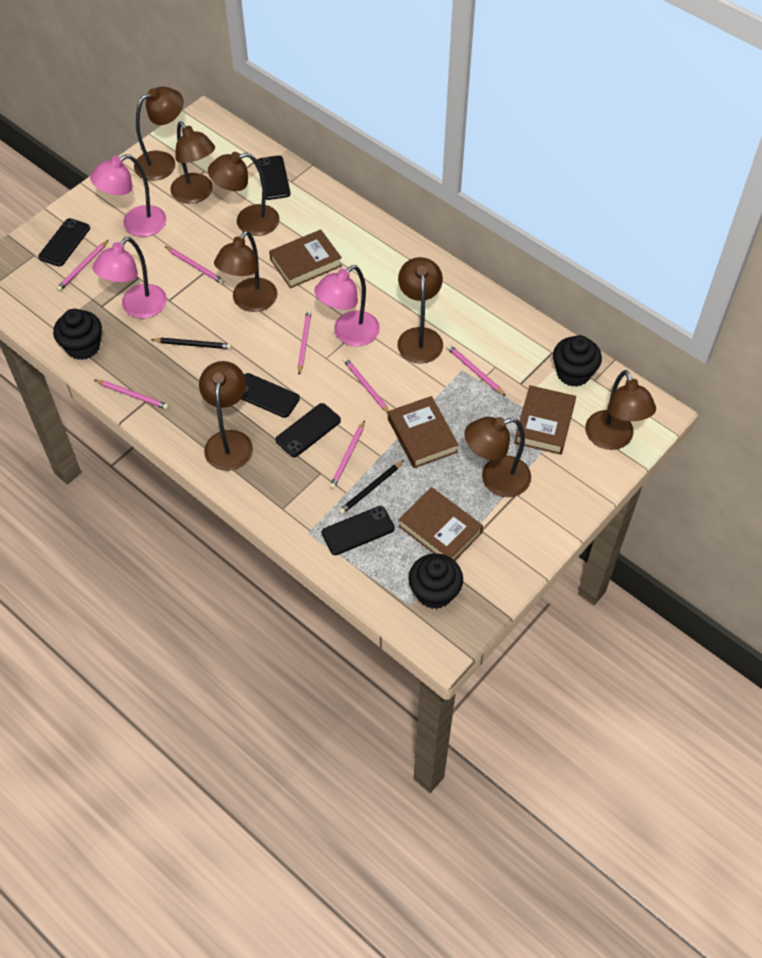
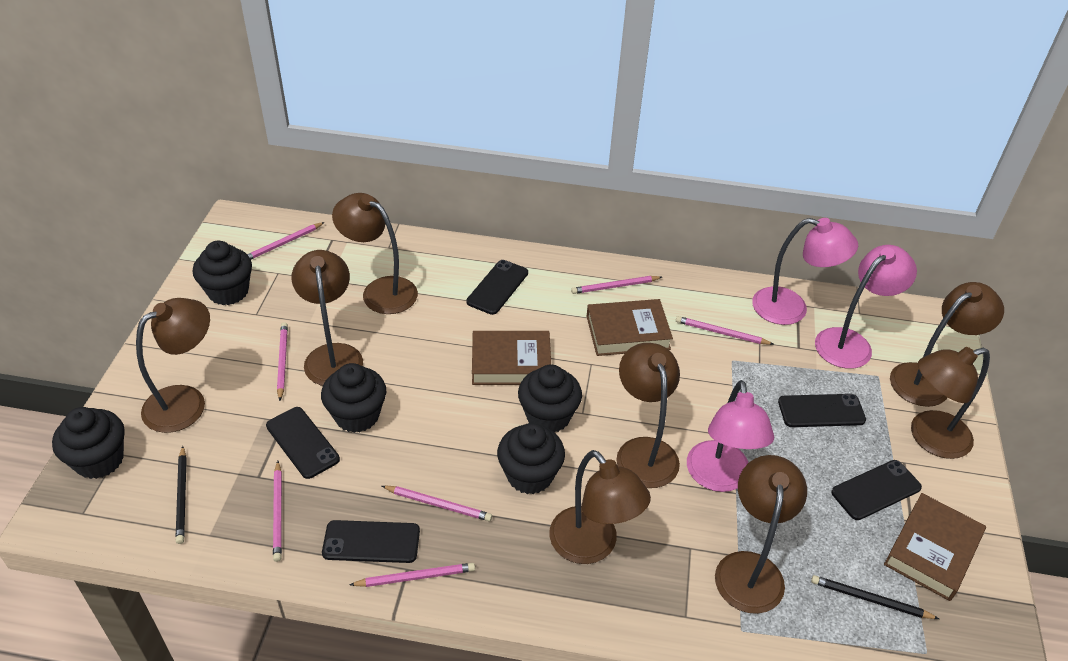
black cupcake: 3 -> 5
brown book: 4 -> 3

